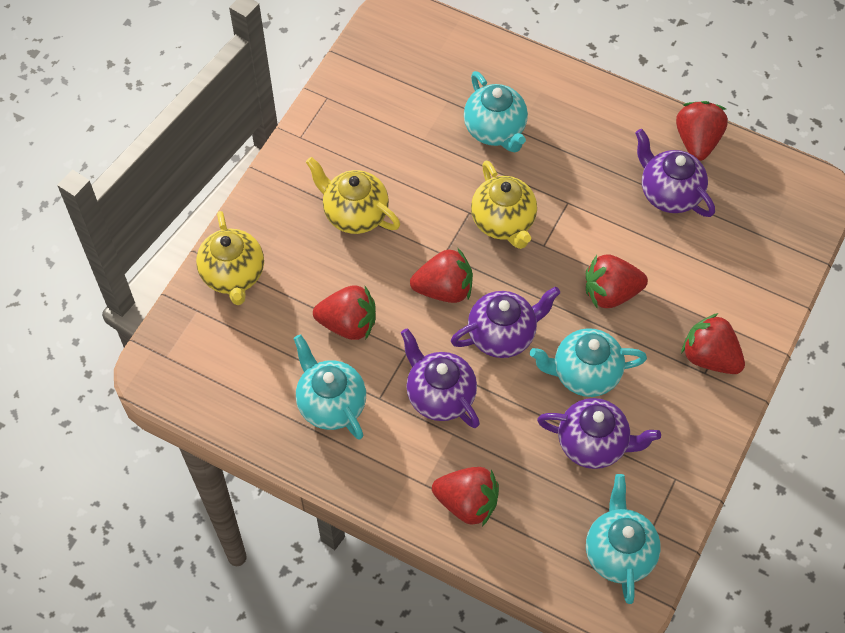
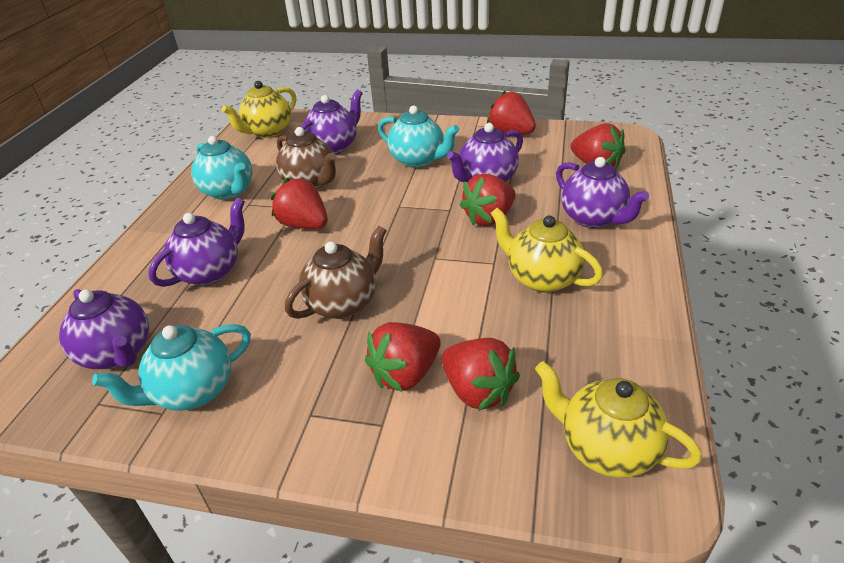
brown teapot: 0 -> 2
purple teapot: 4 -> 5
turquoise teapot: 4 -> 3

